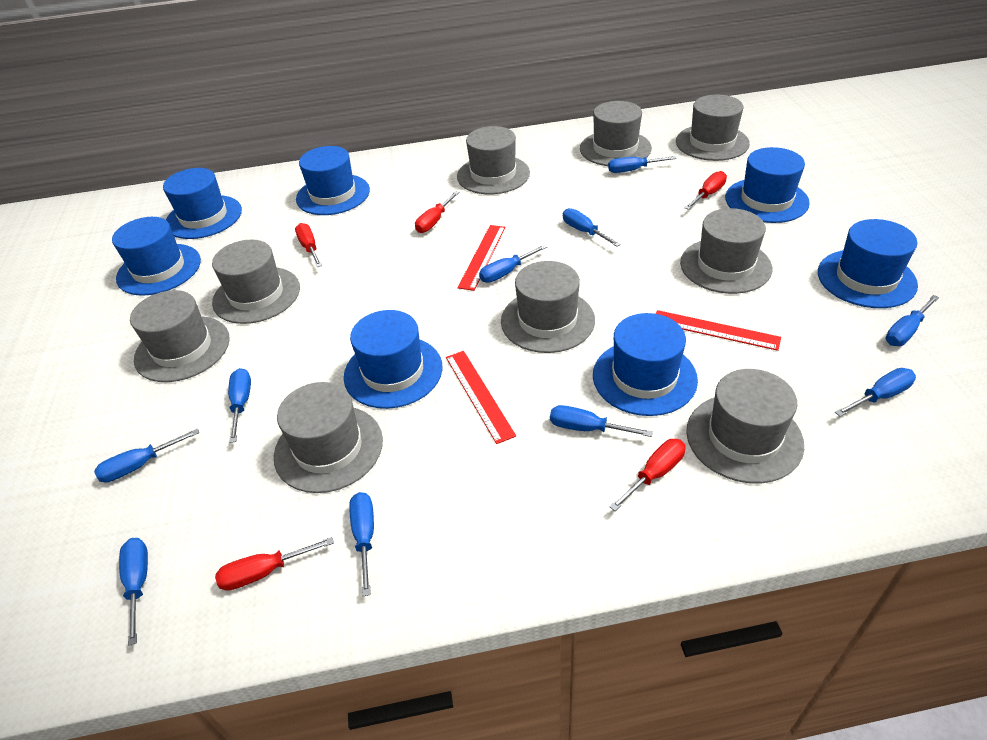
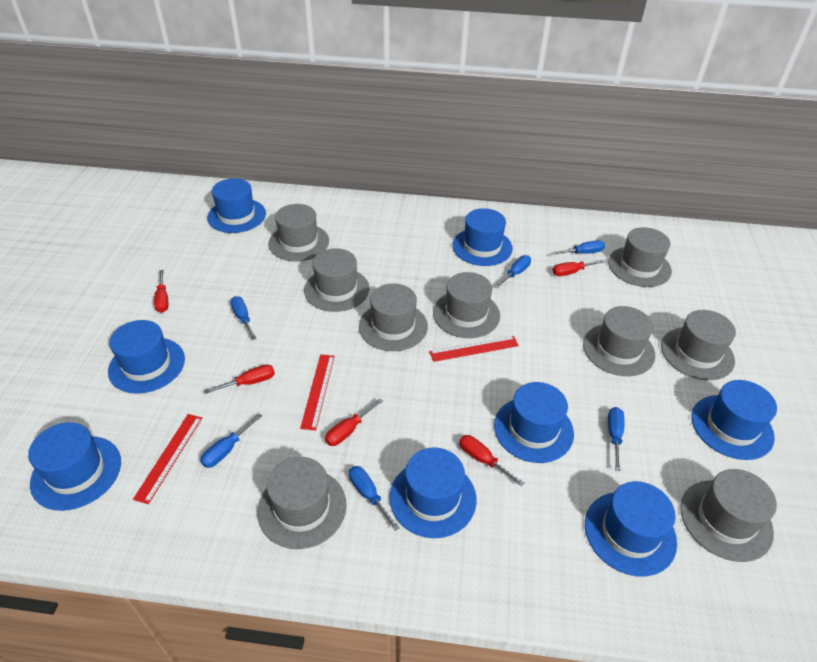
blue hat: 7 -> 8
blue screwdriver: 10 -> 6

